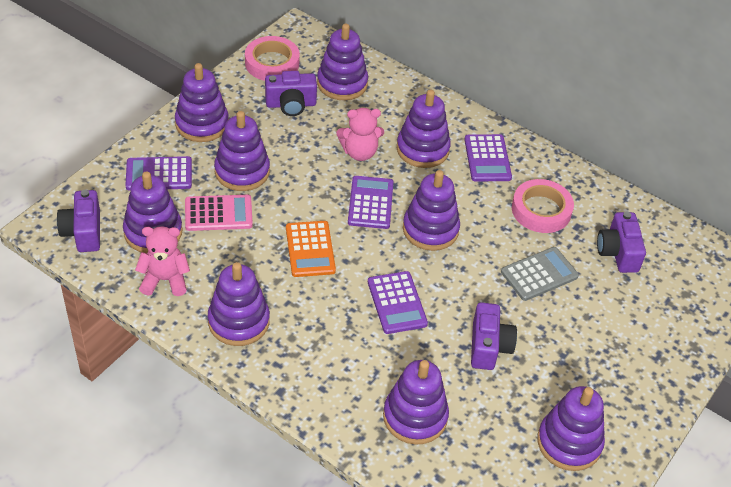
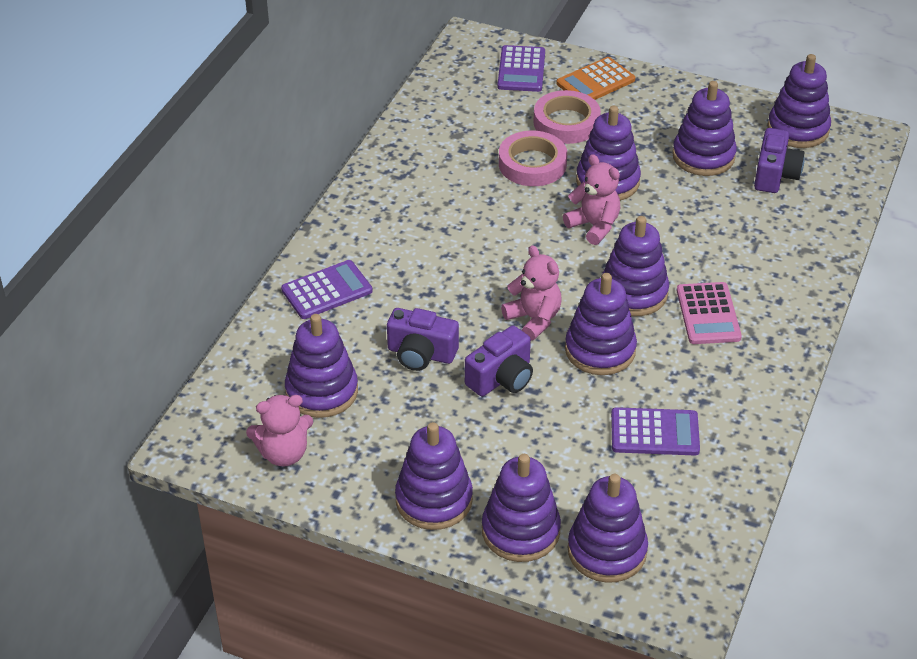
grey calculator: 1 -> 0
pink teddy bear: 2 -> 3
purple calculator: 4 -> 3
purple camera: 4 -> 3

